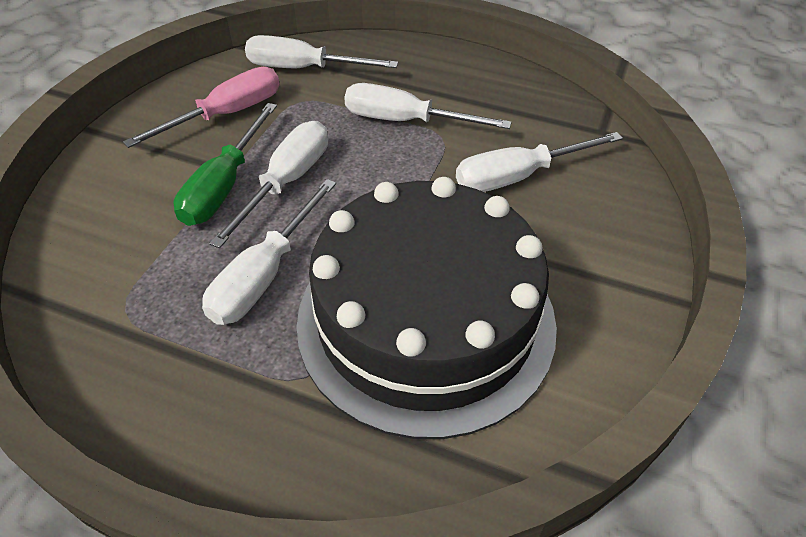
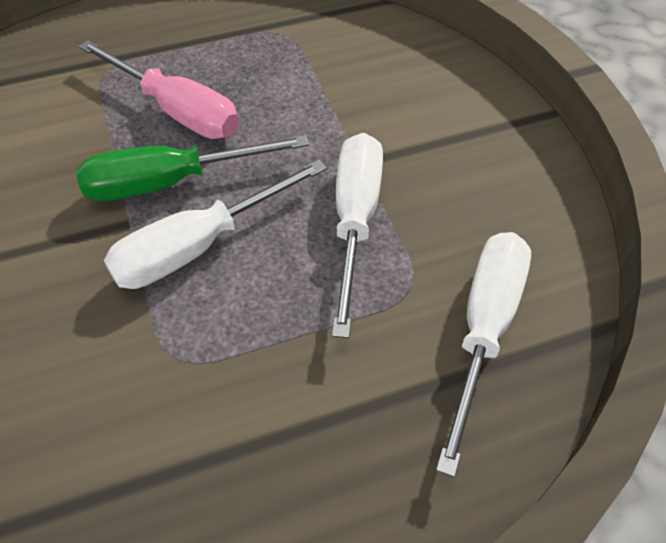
black cake: 1 -> 0
white screwdriver: 5 -> 3

